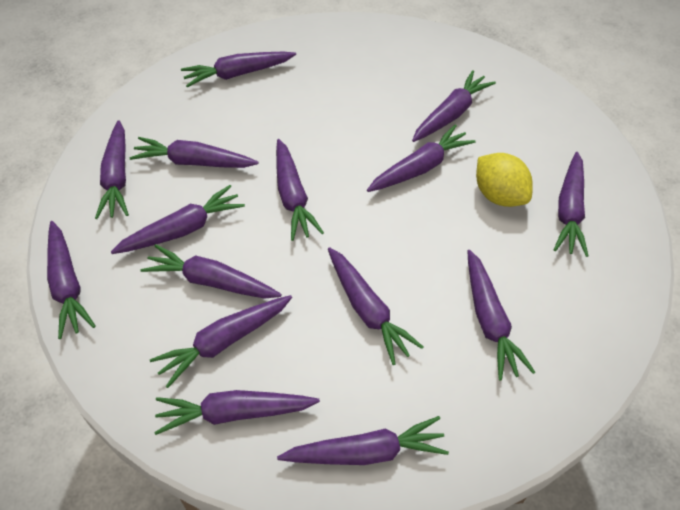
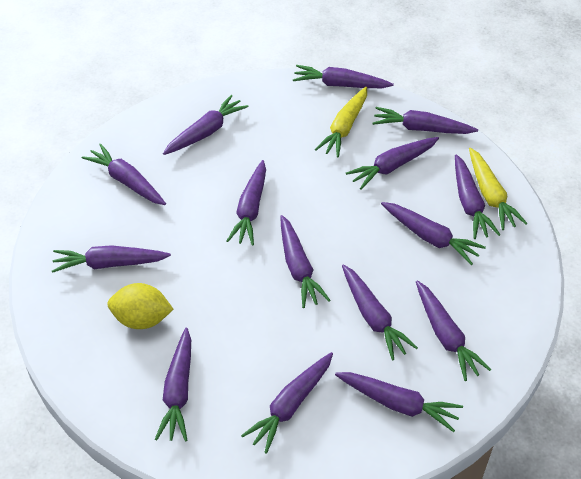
yellow carrot: 0 -> 2

